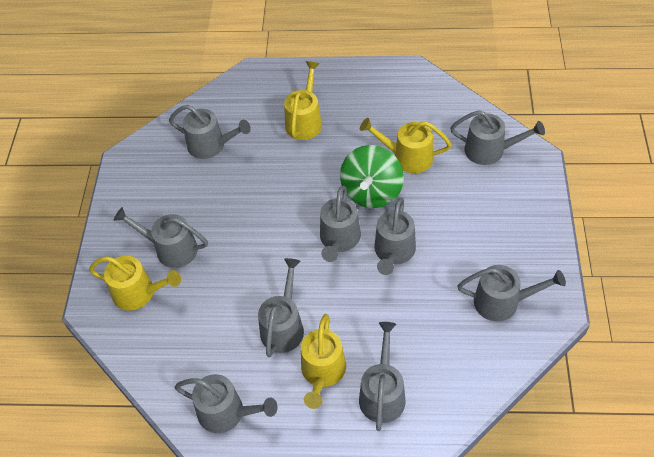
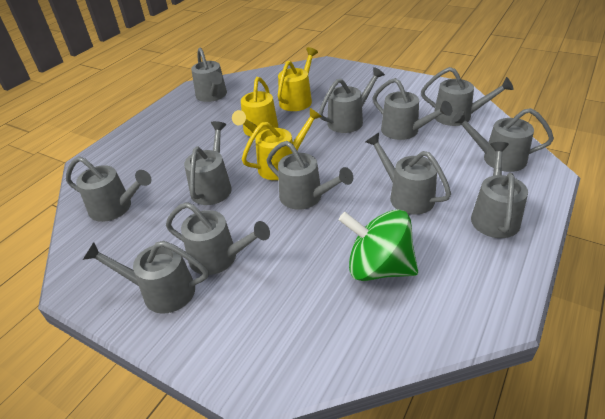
grey watering can: 9 -> 12
yellow watering can: 4 -> 3

